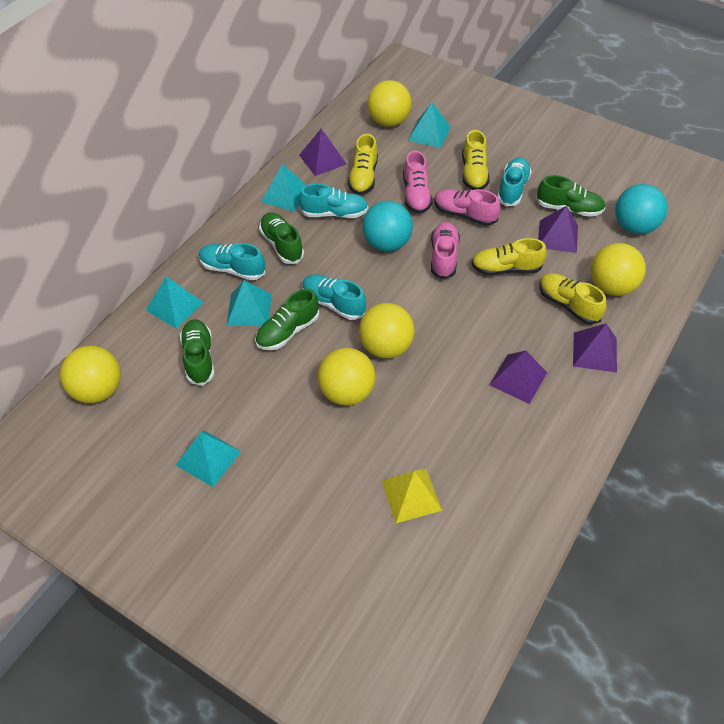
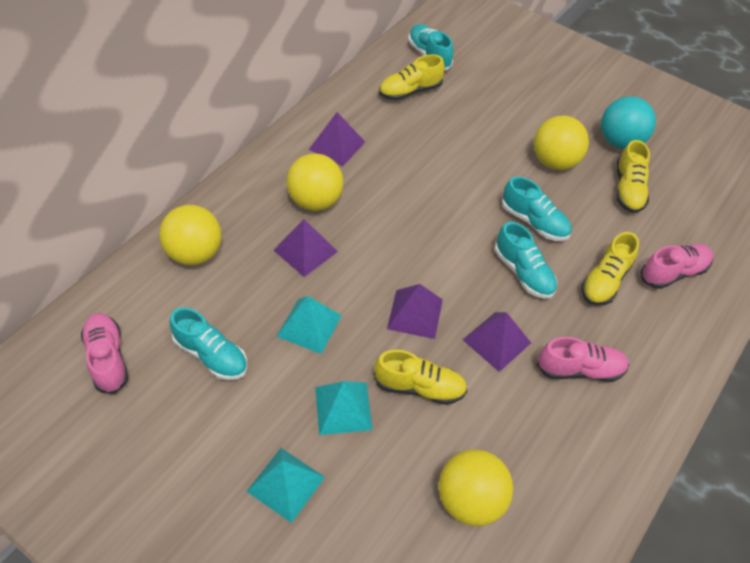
green shoe: 4 -> 0
turquoise ball: 2 -> 1
turquoise pyramid: 5 -> 3
yellow ball: 5 -> 4
yellow pyramid: 1 -> 0

